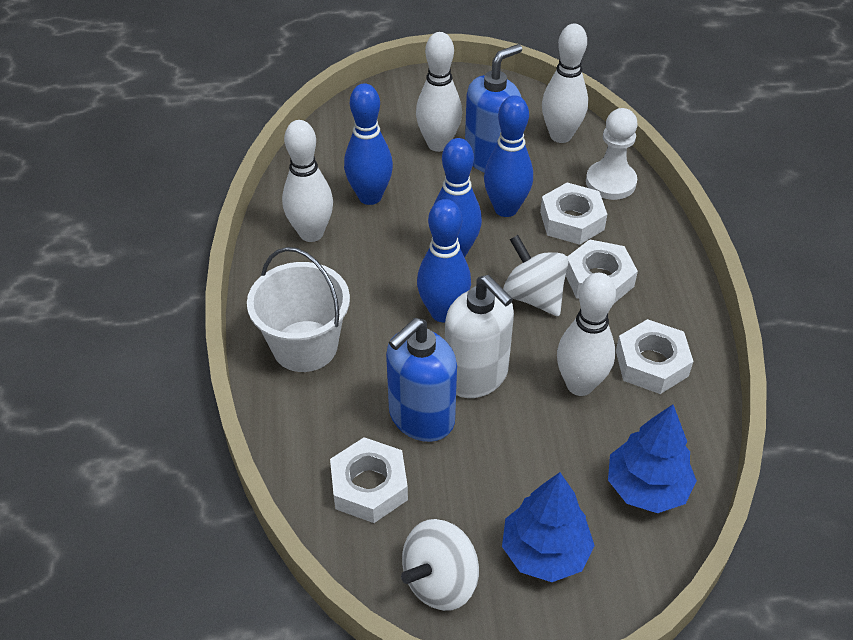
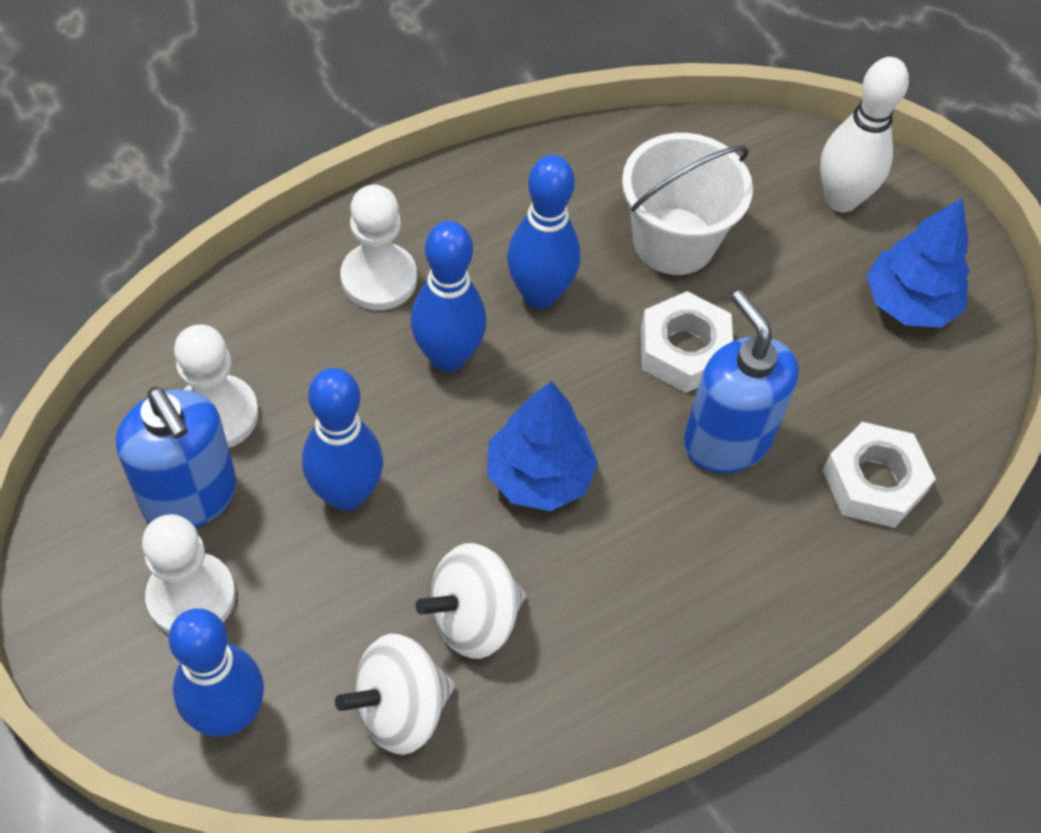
white bowling pin: 4 -> 1
white nut: 4 -> 2
white pawn: 1 -> 3
white soap dispenser: 1 -> 0

